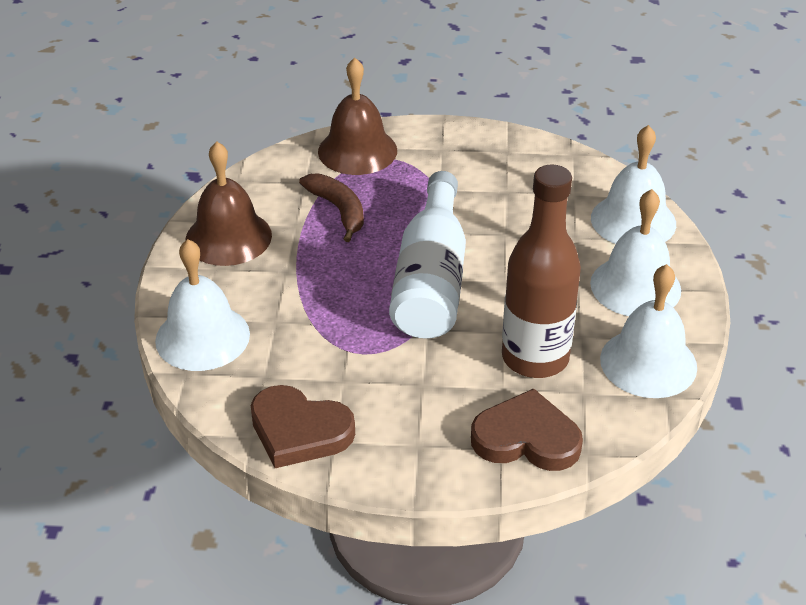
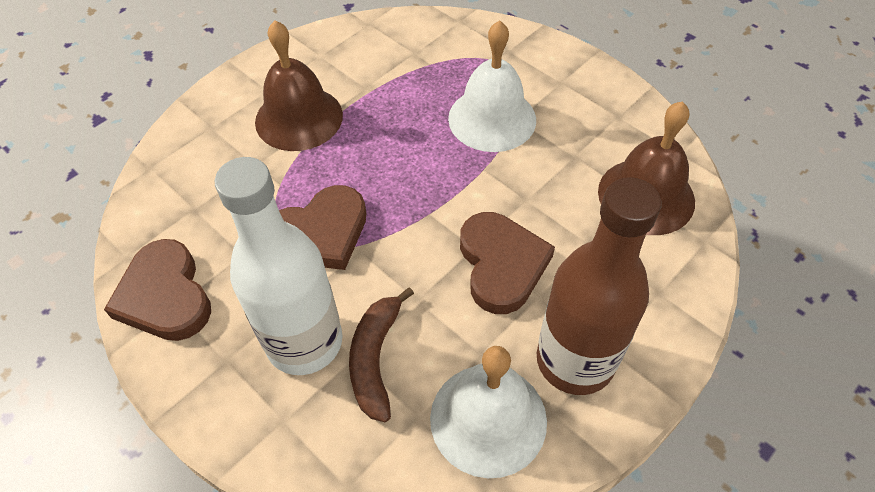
brown heart: 2 -> 3
white bell: 4 -> 2

